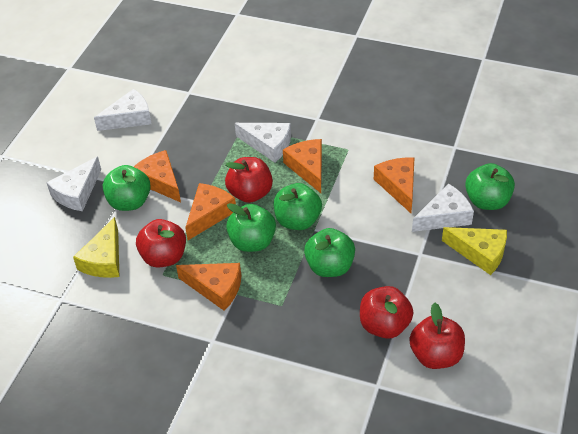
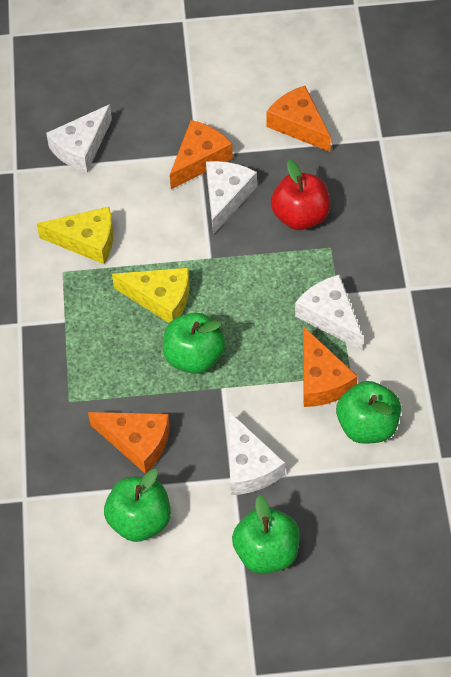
green apple: 5 -> 4
orange cheese: 5 -> 4
red apple: 4 -> 1

